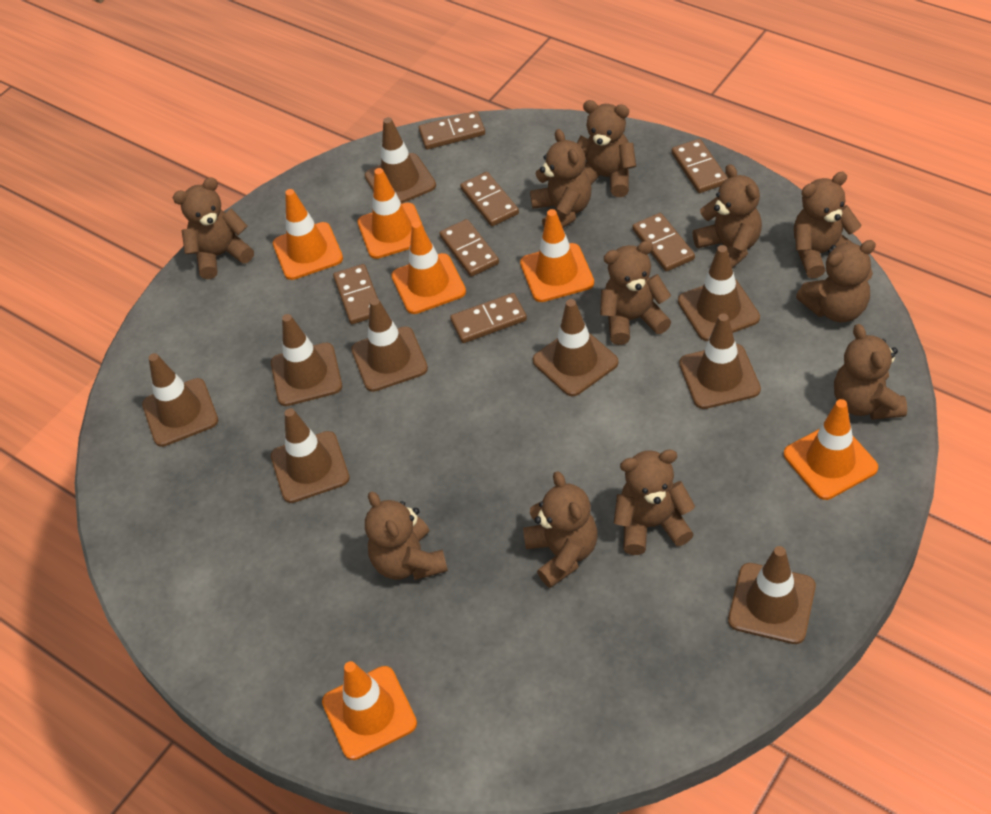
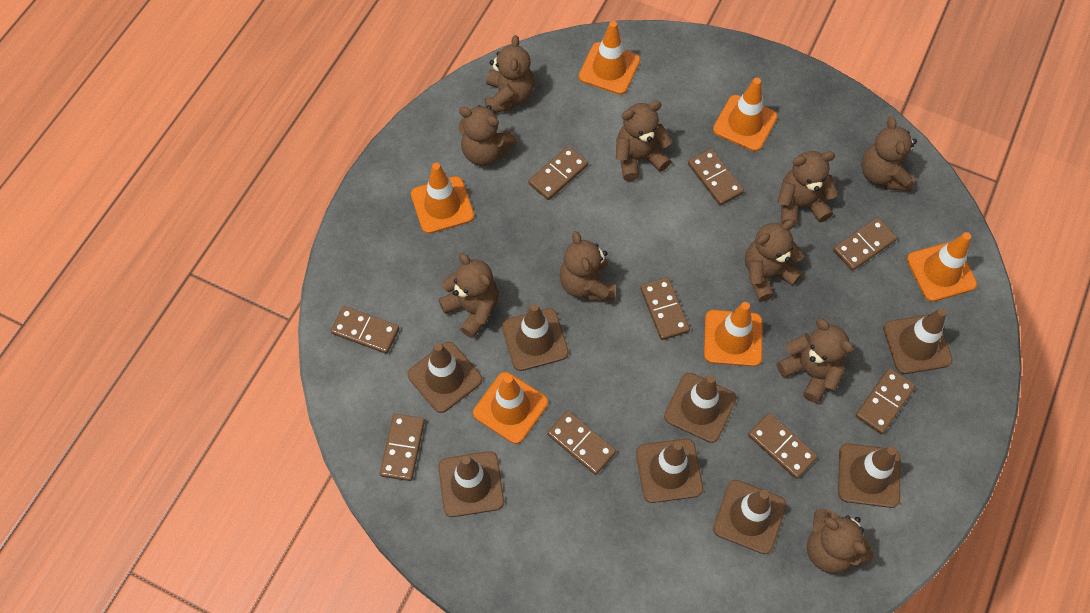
brown domino: 7 -> 9
brown teddy bear: 11 -> 10
brown traffic cone: 9 -> 8

